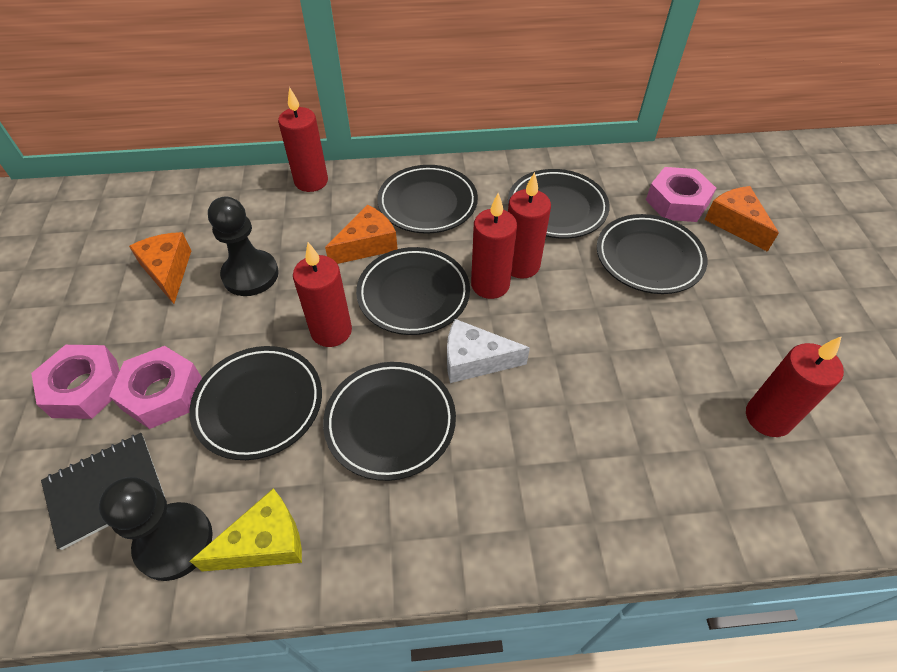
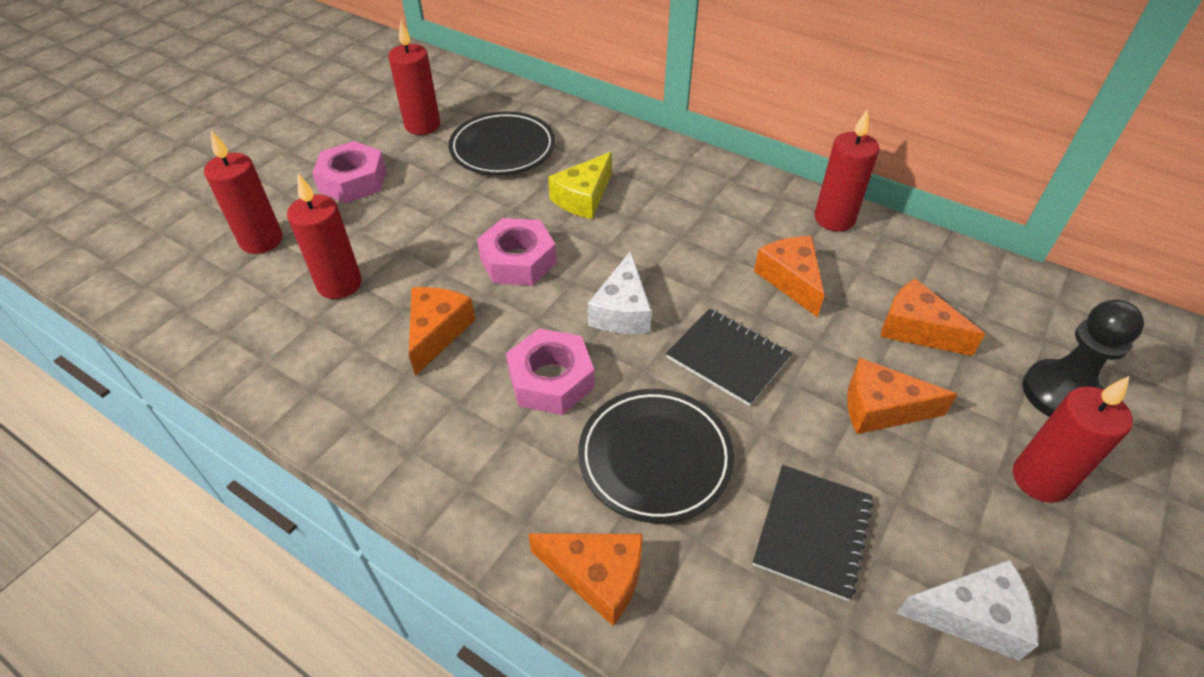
black notebook: 1 -> 2
black pawn: 2 -> 1
black plate: 6 -> 2
orange cheese: 3 -> 5
white cheese: 1 -> 2

